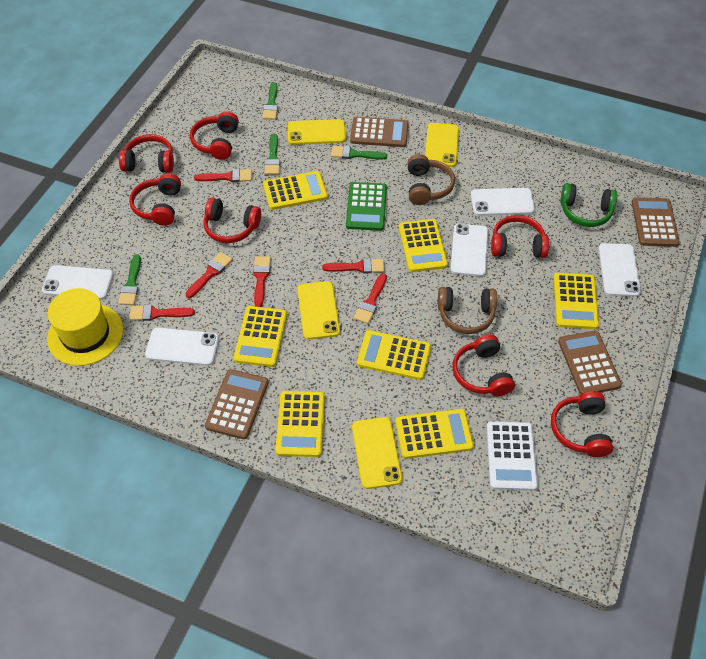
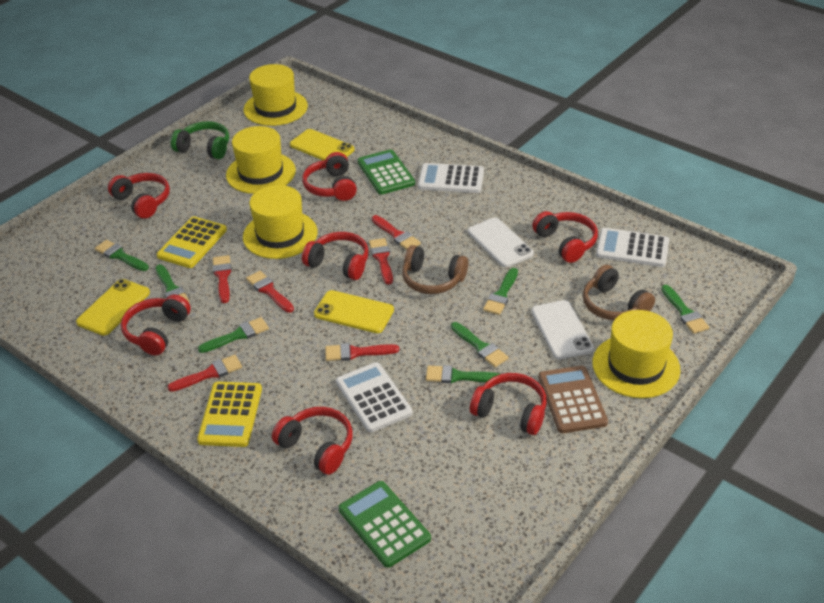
brown calculator: 4 -> 1
green brush: 4 -> 7
green calculator: 1 -> 2
white calculator: 1 -> 3
white phone: 5 -> 2
yellow calculator: 7 -> 2
yellow hat: 1 -> 4
yellow phone: 4 -> 3

